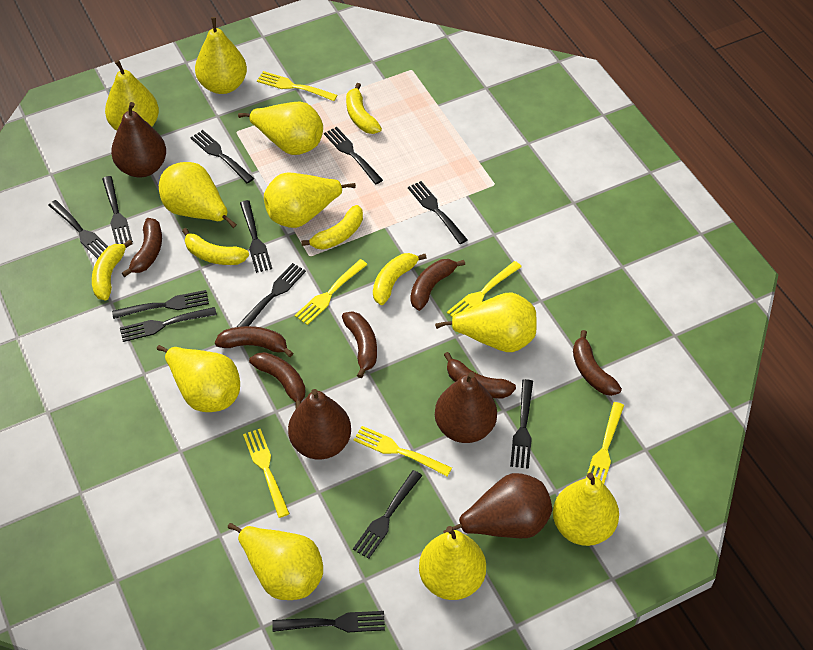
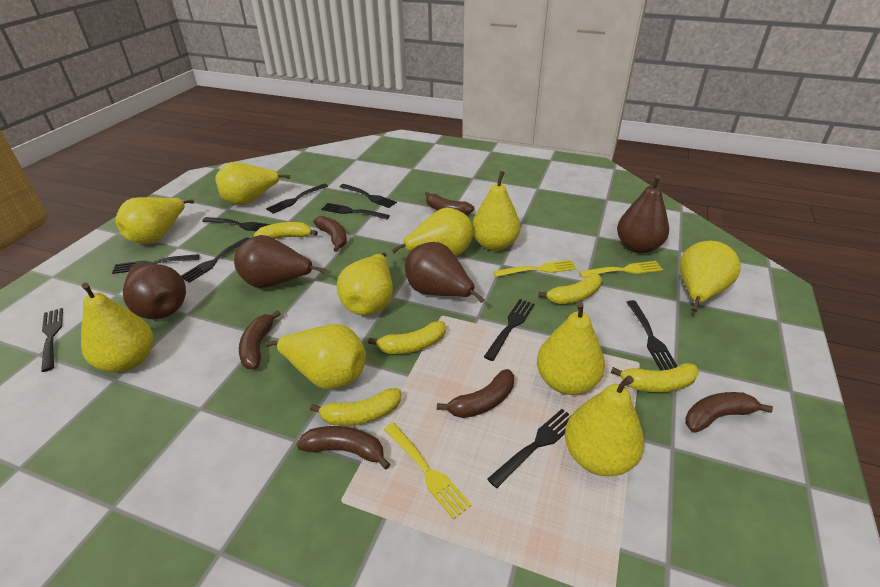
black fork: 12 -> 10
brown banana: 7 -> 6
yellow fork: 6 -> 3

